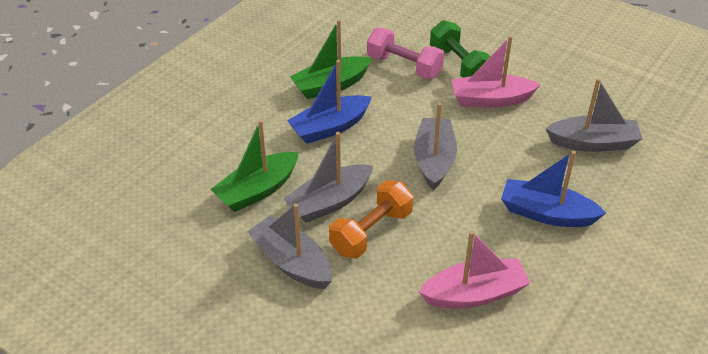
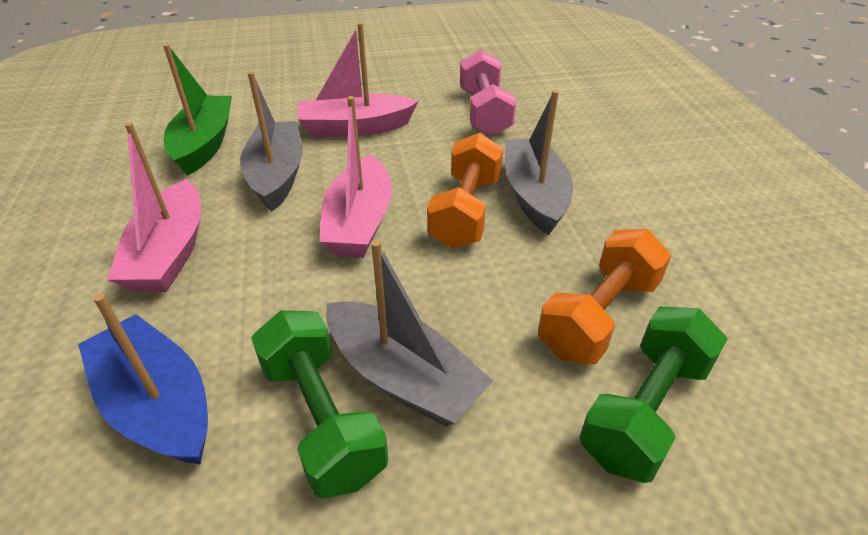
blue boat: 2 -> 1
green boat: 2 -> 1
green dumbbell: 1 -> 2
grey boat: 4 -> 3
orange dumbbell: 1 -> 2
pink boat: 2 -> 3

